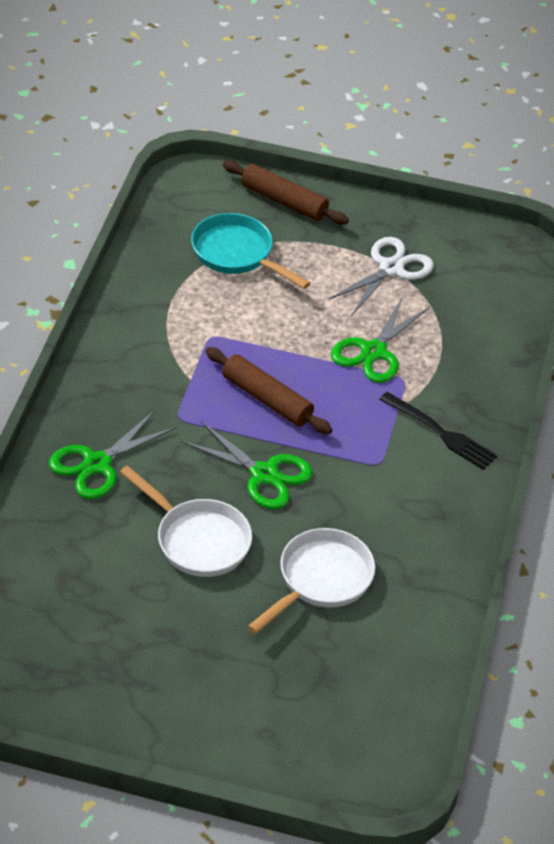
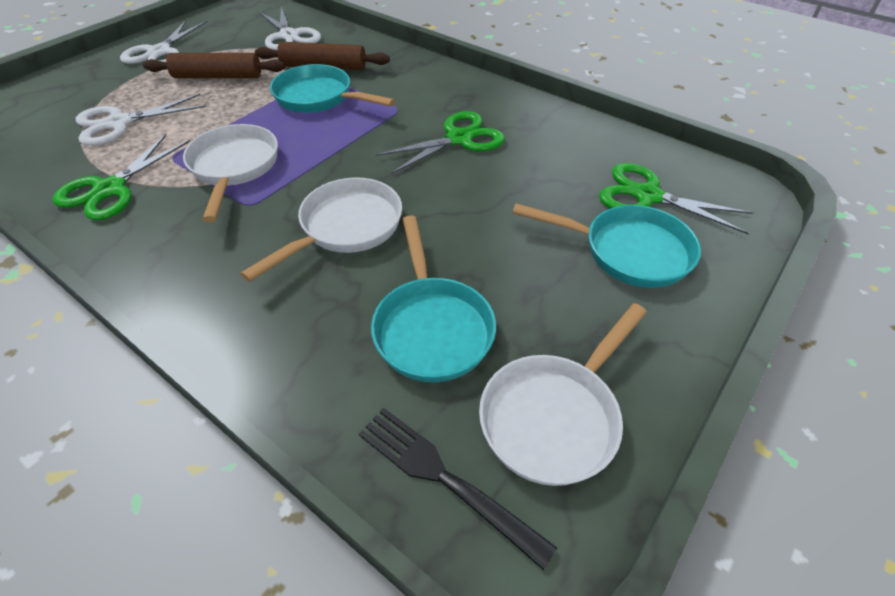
turquoise pan: 1 -> 3
white pan: 2 -> 3
white scissors: 1 -> 3

